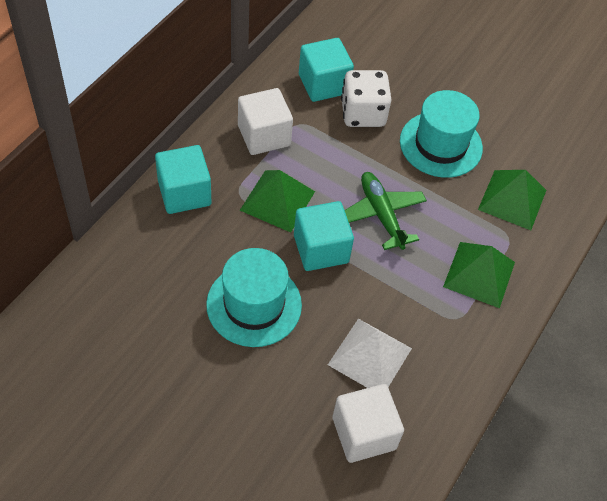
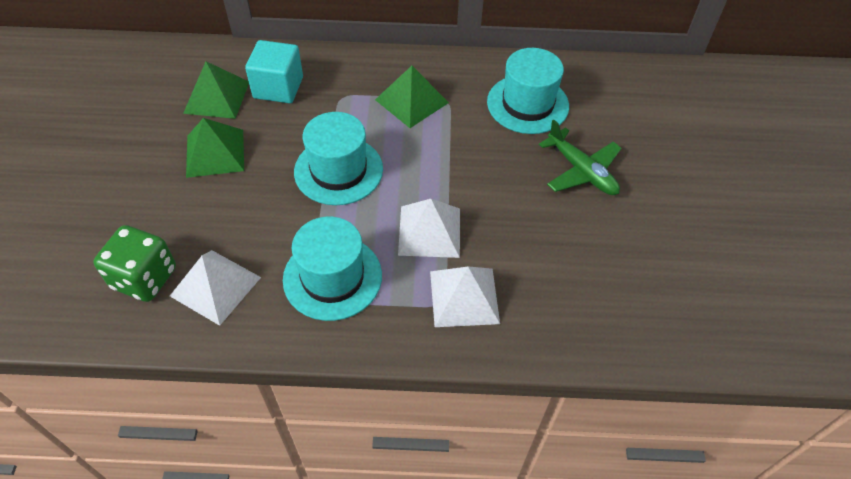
green dice: 0 -> 1
turquoise cube: 3 -> 1
turquoise hat: 2 -> 3
white cube: 2 -> 0
white dice: 1 -> 0
white pyramid: 1 -> 3

